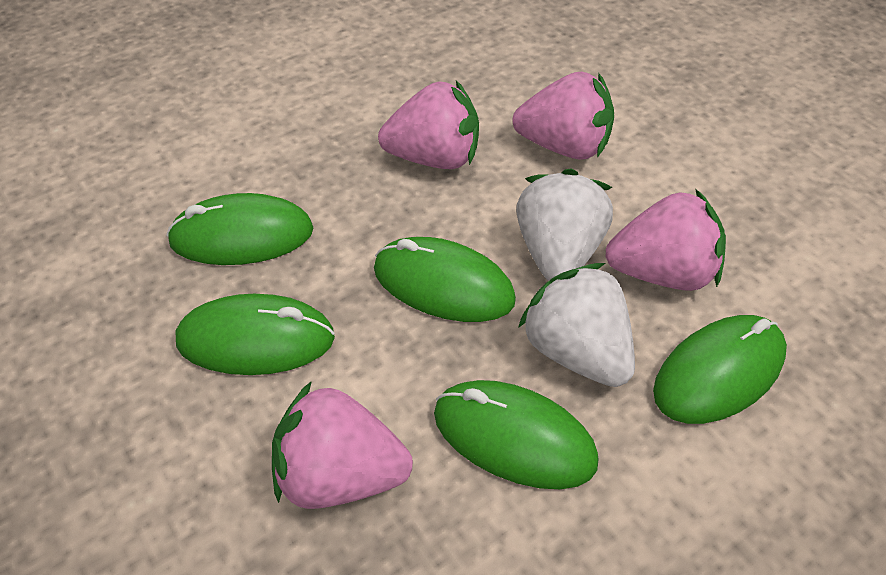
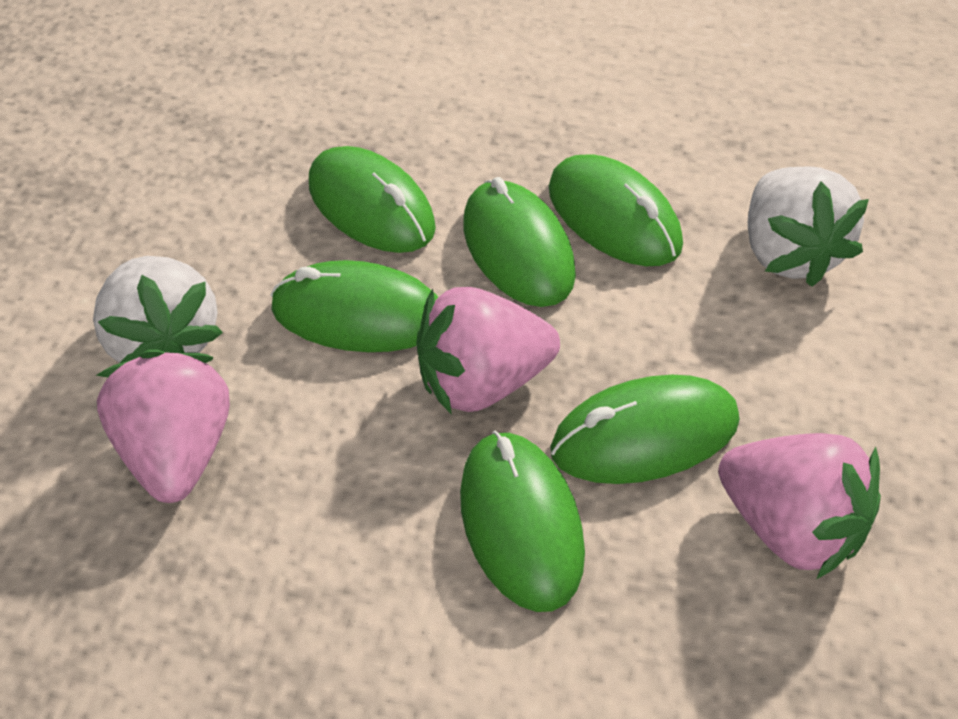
green mouse: 5 -> 6
pink strawberry: 4 -> 3

